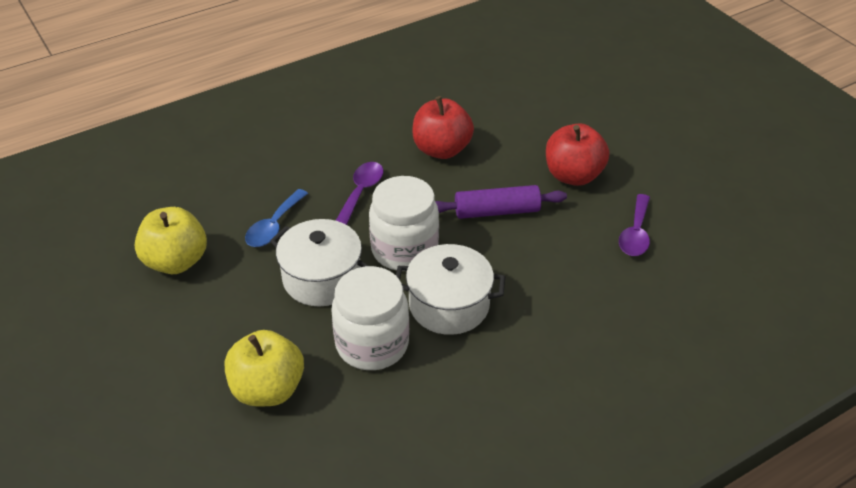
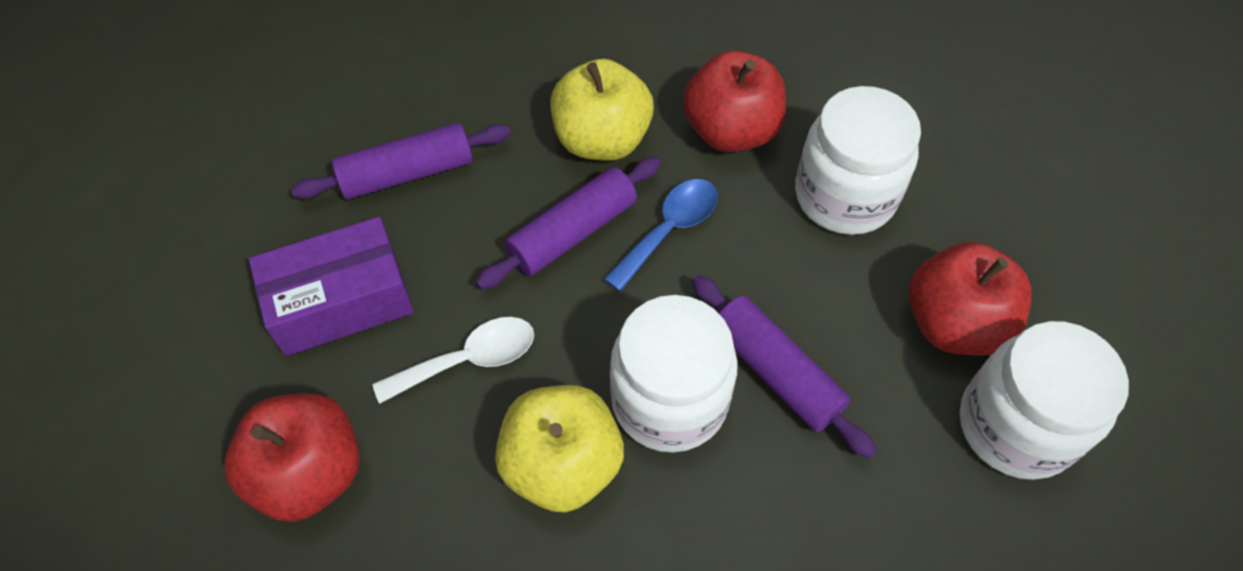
purple box: 0 -> 1
purple rolling pin: 1 -> 3
purple spoon: 2 -> 0
red apple: 2 -> 3
white jar: 2 -> 3
white pot: 2 -> 0
white spoon: 0 -> 1

